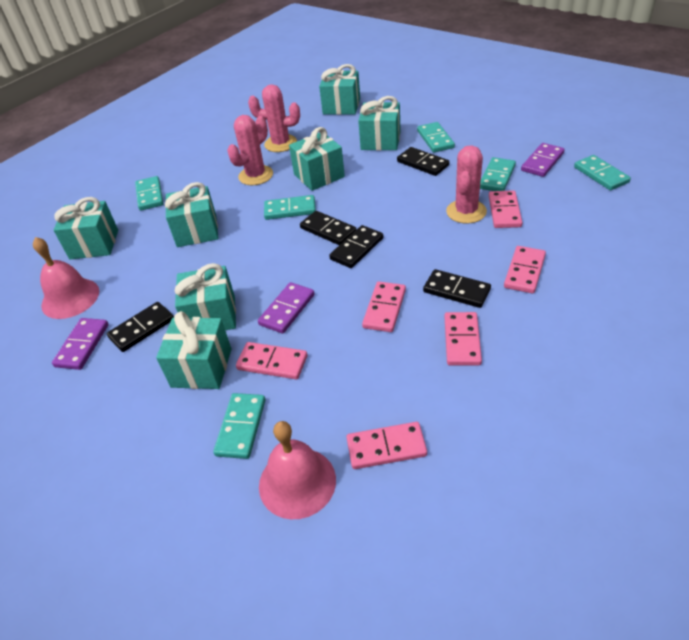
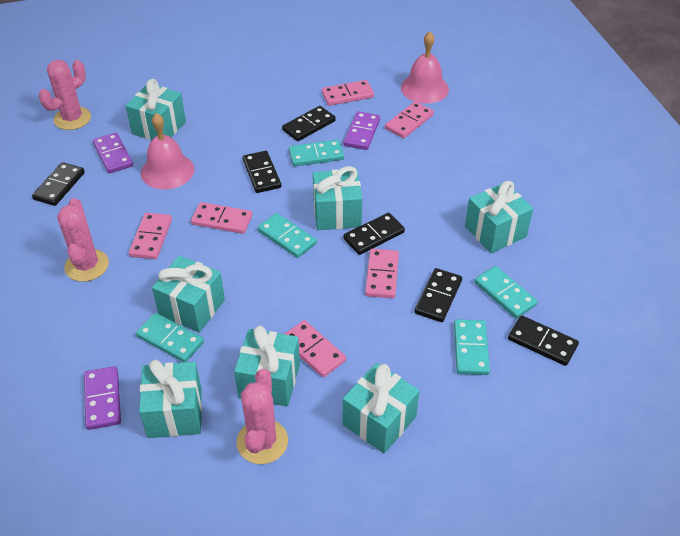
black domino: 5 -> 6
turquoise domino: 6 -> 5

